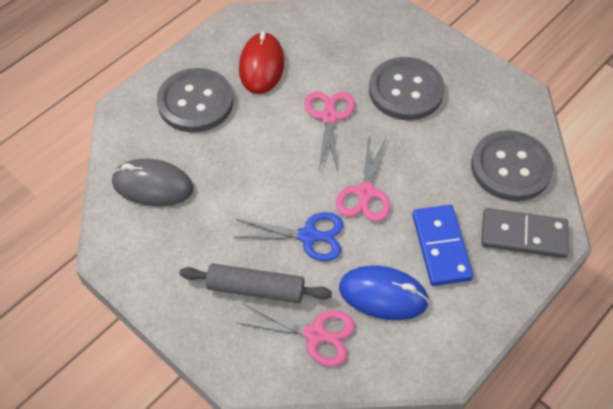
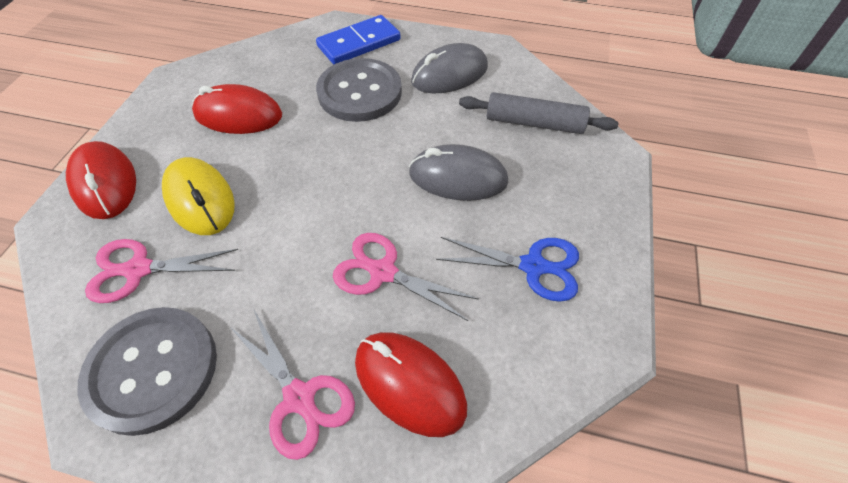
blue mouse: 1 -> 0
grey button: 3 -> 2
grey domino: 1 -> 0
grey mouse: 1 -> 2
red mouse: 1 -> 3
yellow mouse: 0 -> 1

